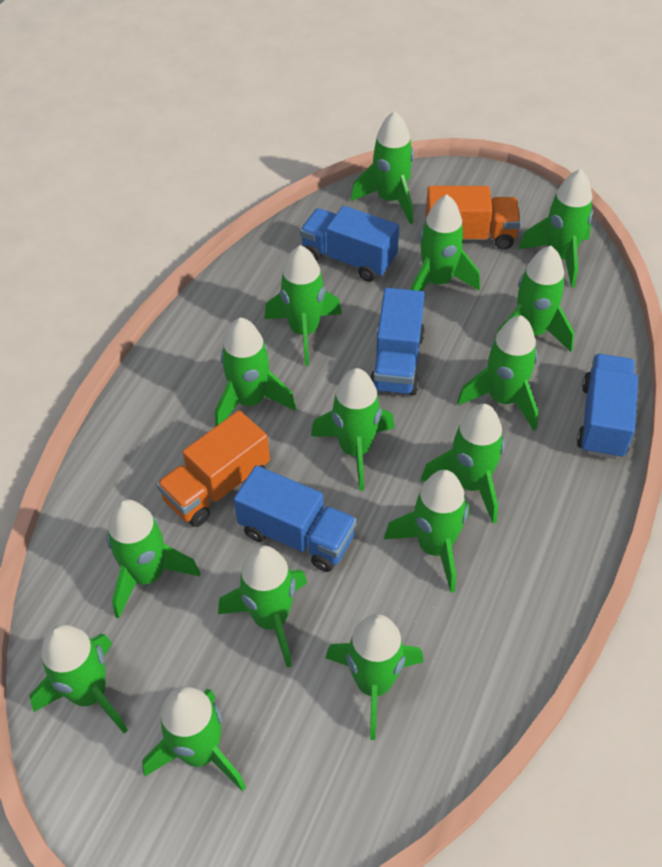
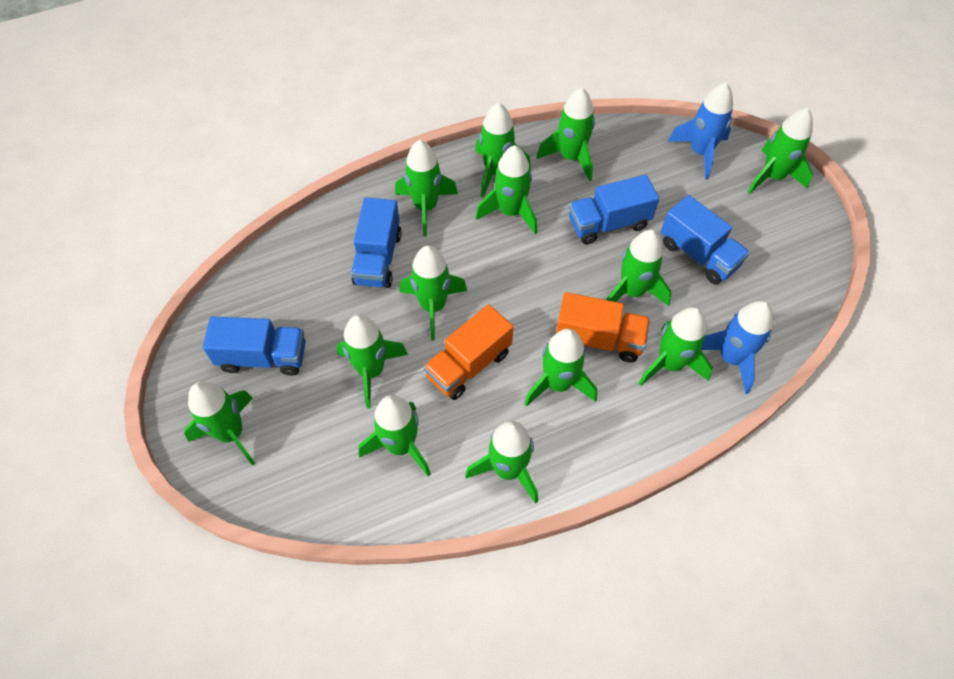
blue rocket: 0 -> 2
green rocket: 15 -> 13

